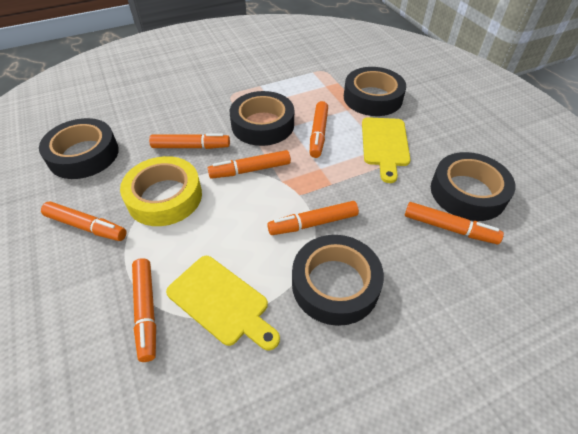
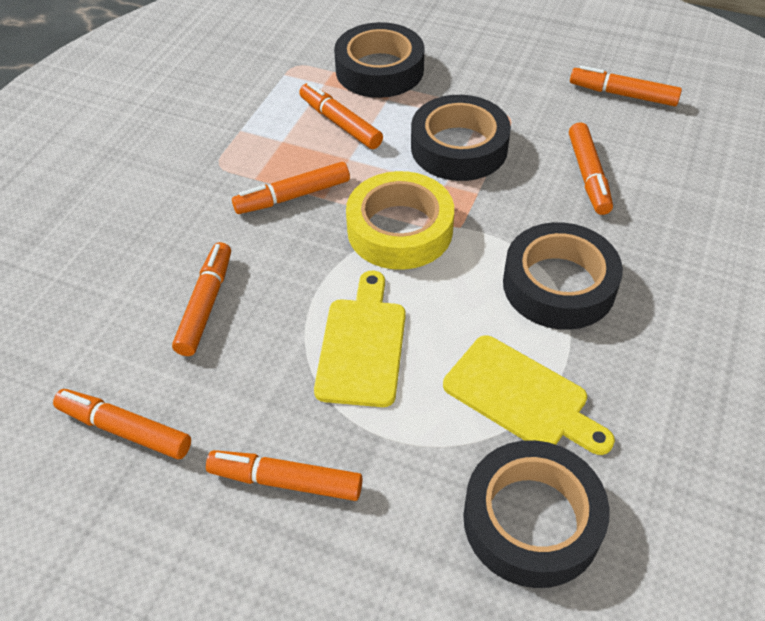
black tape: 5 -> 4

